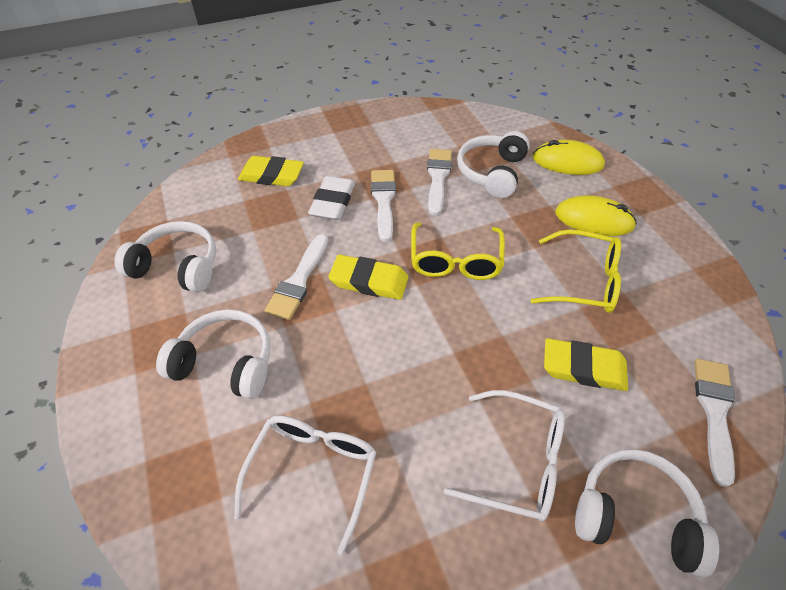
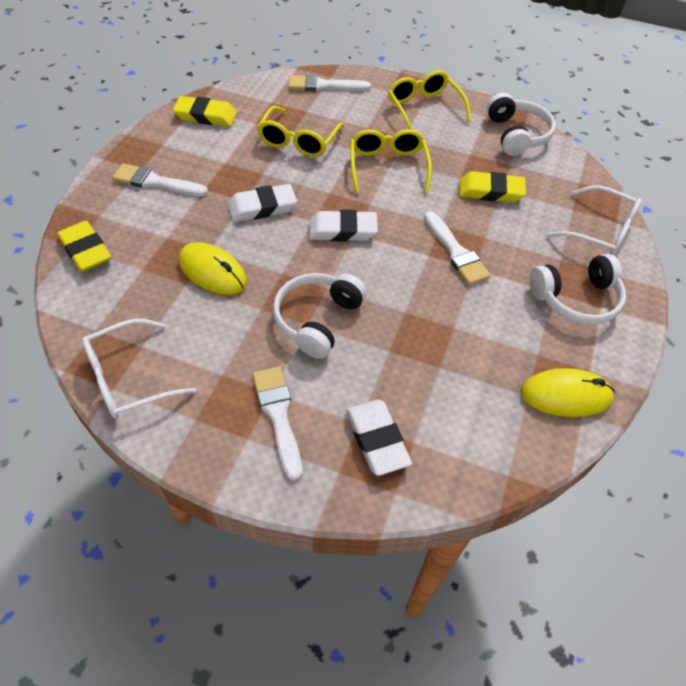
white eraser: 1 -> 3
white headphones: 4 -> 3
yellow glasses: 2 -> 3

